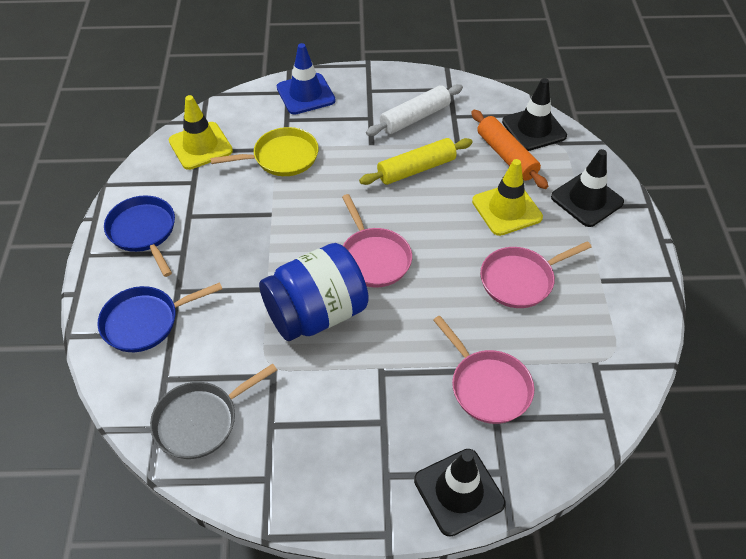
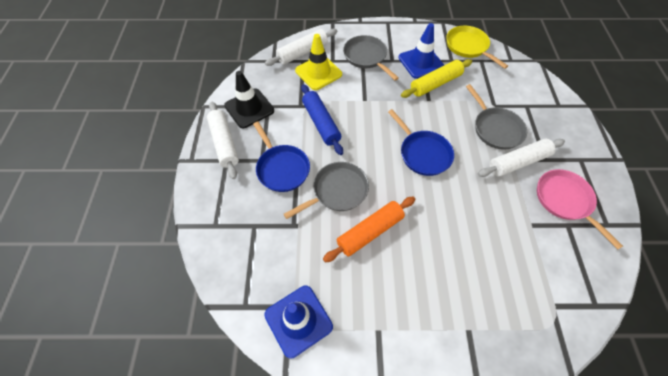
black traffic cone: 3 -> 1
blue jar: 1 -> 0
blue rolling pin: 0 -> 1
blue traffic cone: 1 -> 2
grey pan: 1 -> 3
pink pan: 3 -> 1
white rolling pin: 1 -> 3
yellow traffic cone: 2 -> 1

